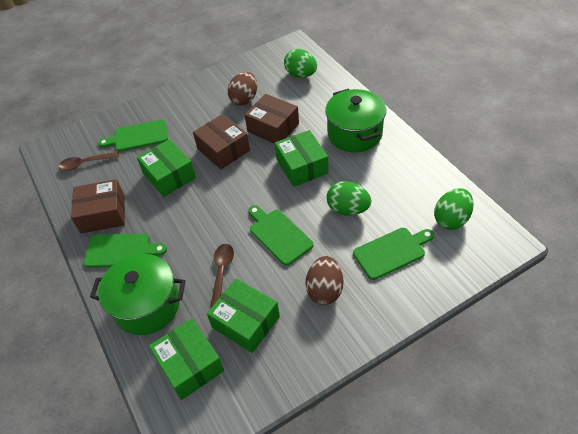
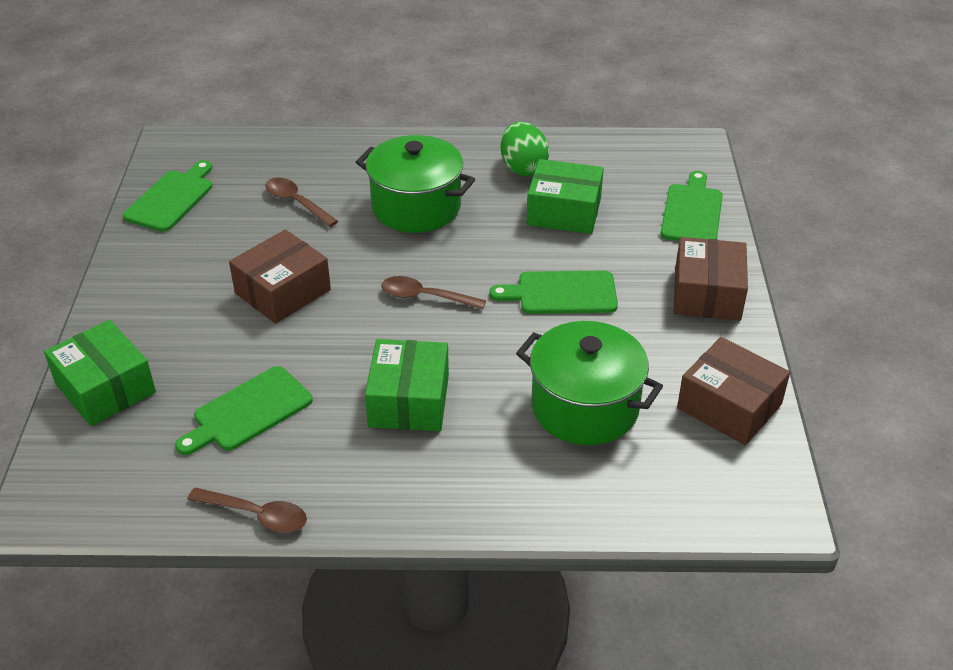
brown egg: 2 -> 0
brown spoon: 2 -> 3
green box: 4 -> 3
green egg: 3 -> 1

